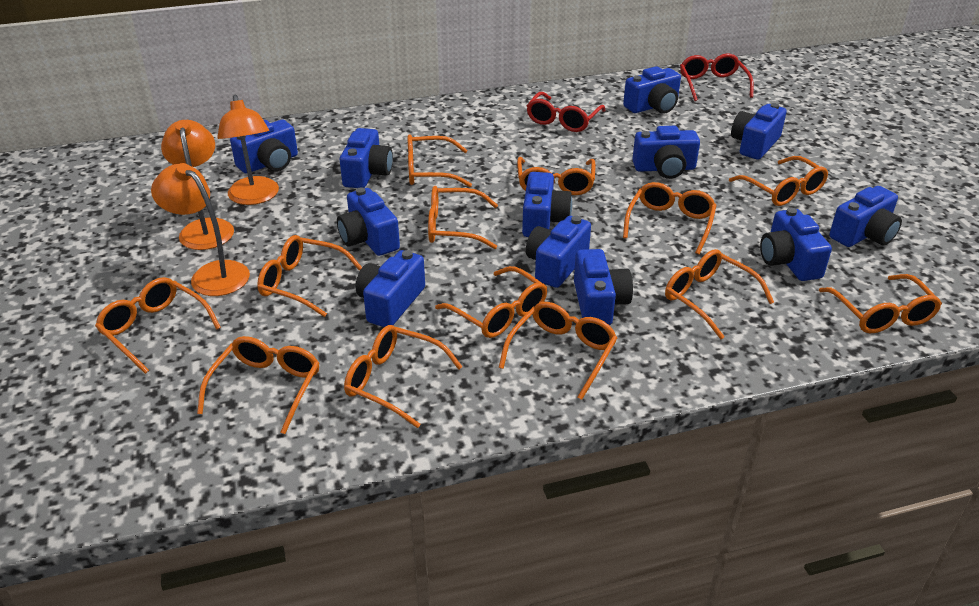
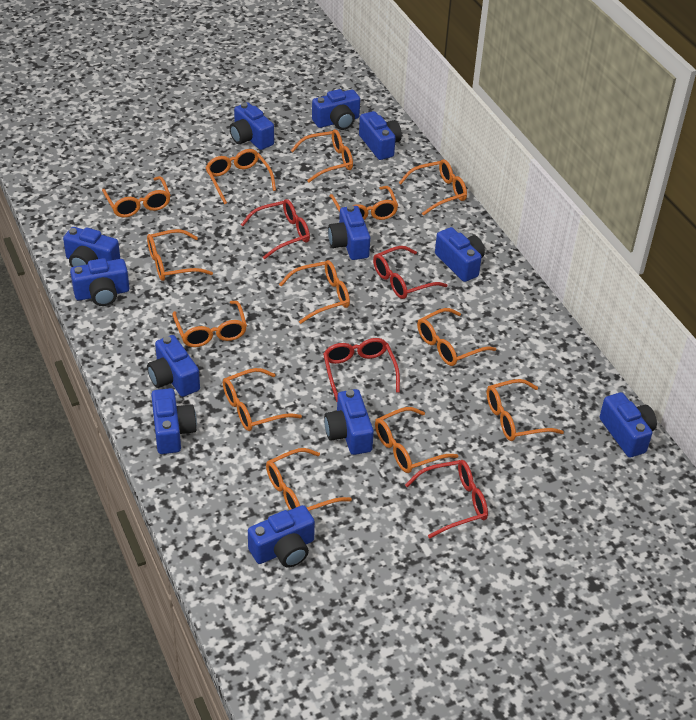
orange lamp: 3 -> 0
red glasses: 2 -> 4

